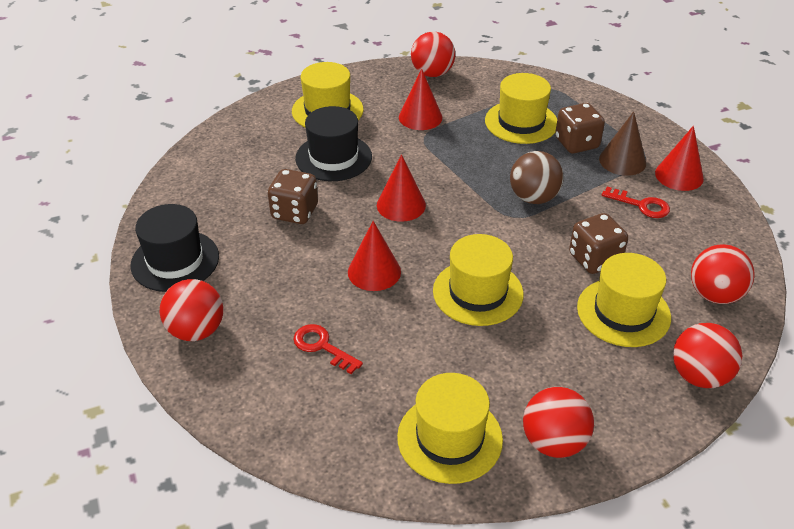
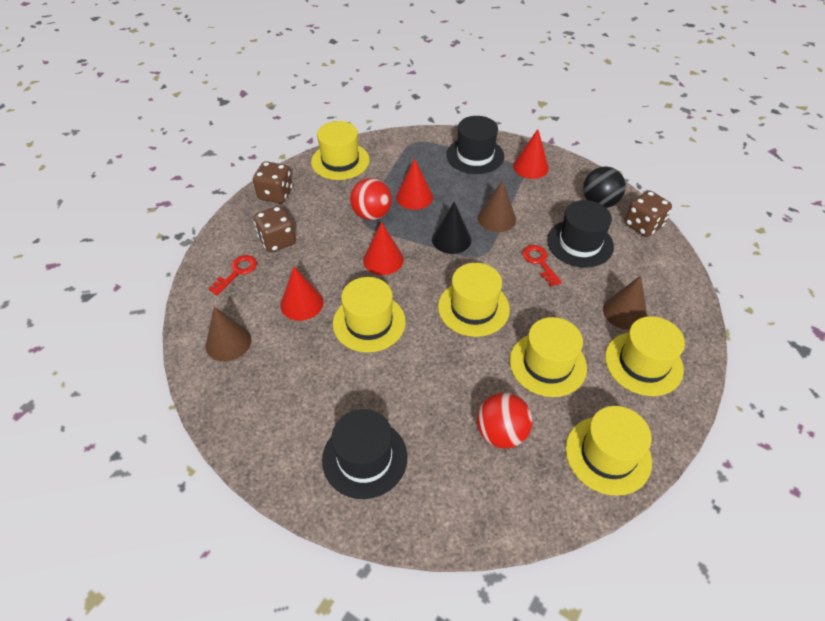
black ball: 0 -> 1
black cone: 0 -> 1
black hat: 2 -> 3
brown ball: 1 -> 0
brown cone: 1 -> 3
red ball: 5 -> 2
yellow hat: 5 -> 6

